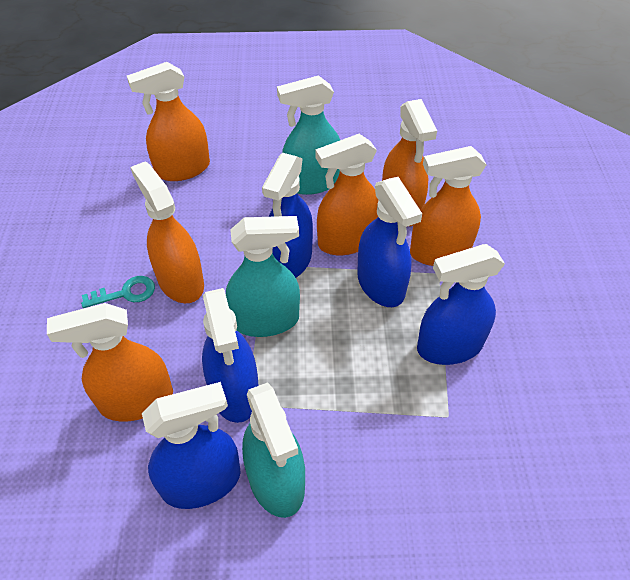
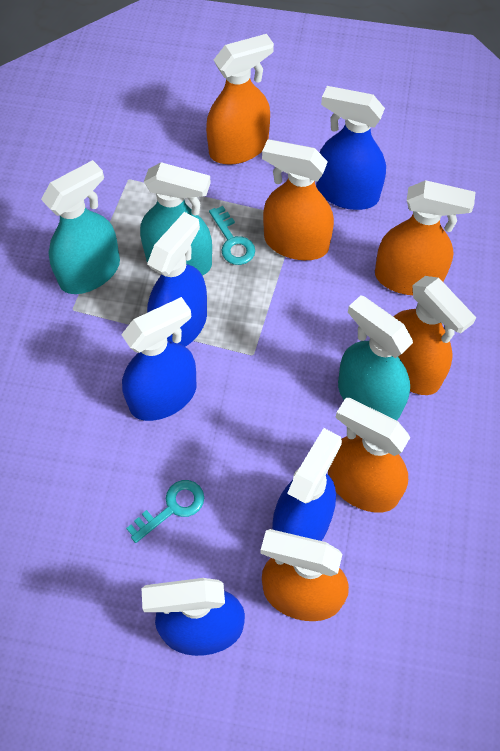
turquoise key: 1 -> 2

